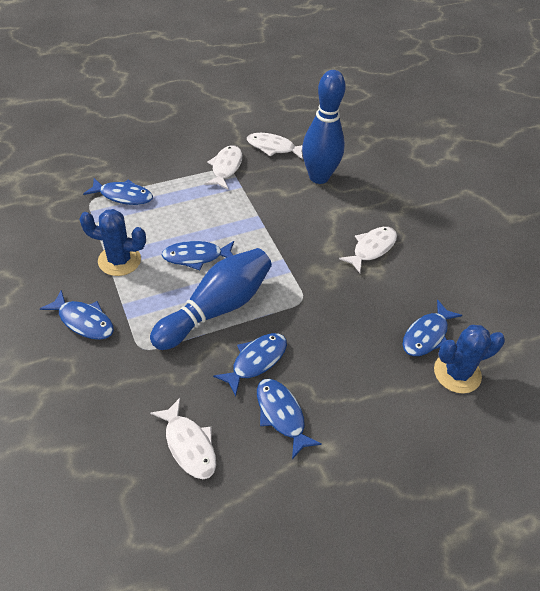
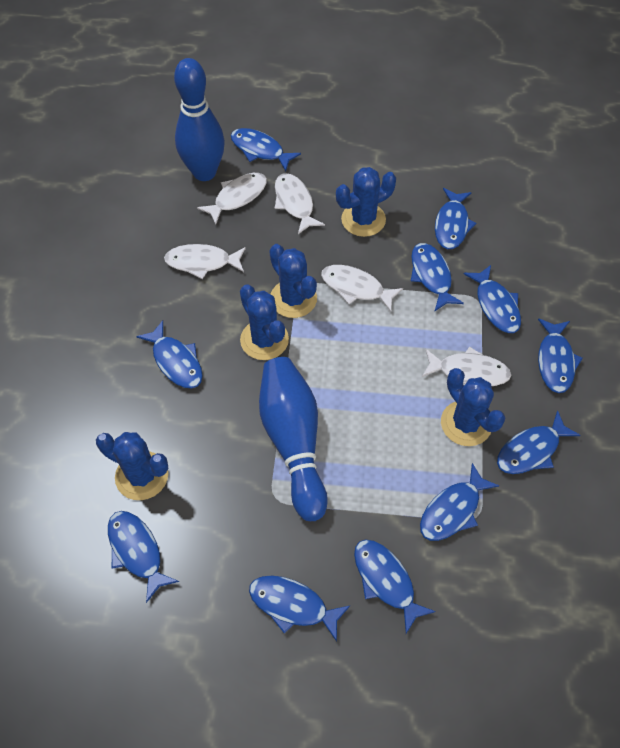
blue cactus: 2 -> 5
blue fish: 6 -> 11
white fish: 4 -> 5

